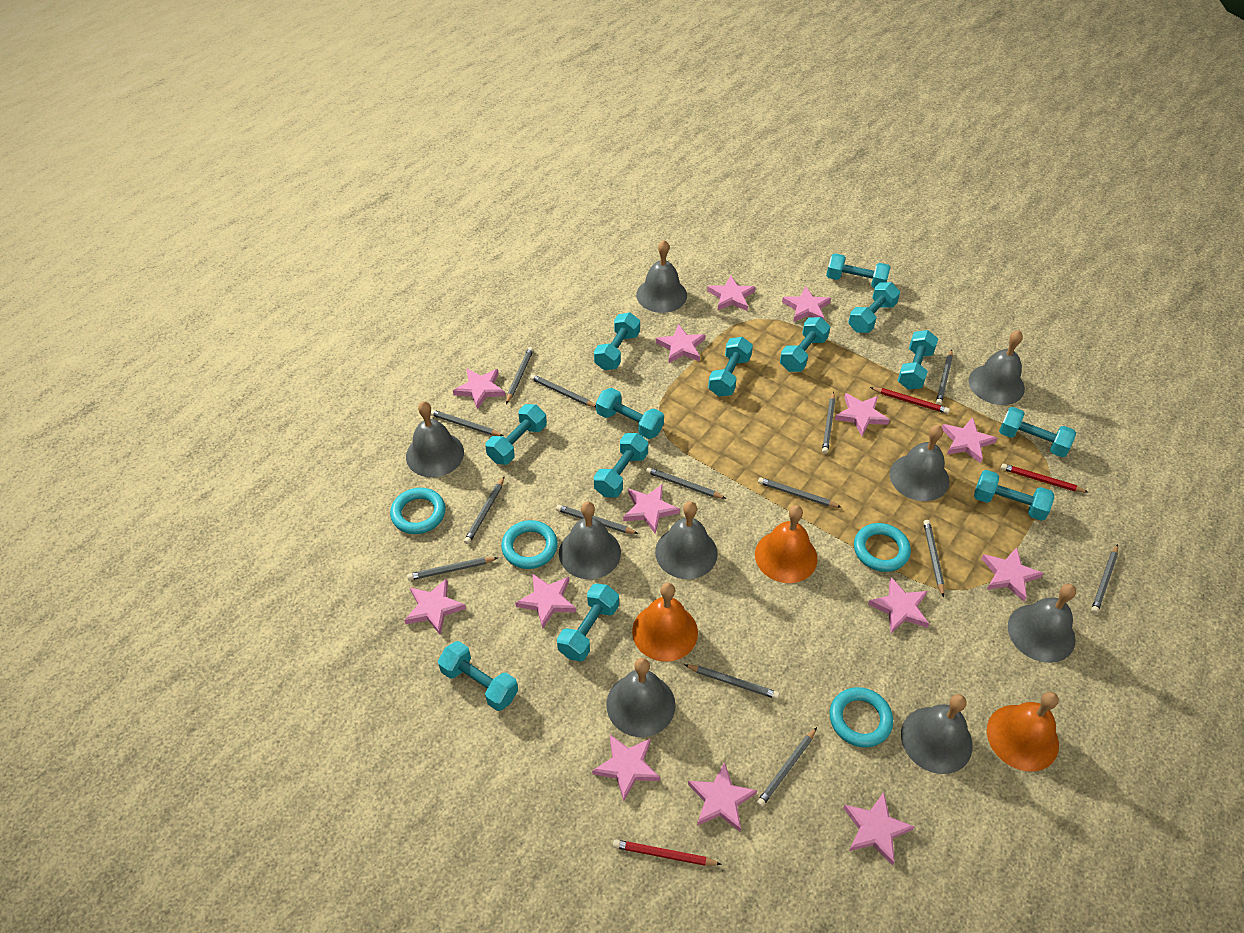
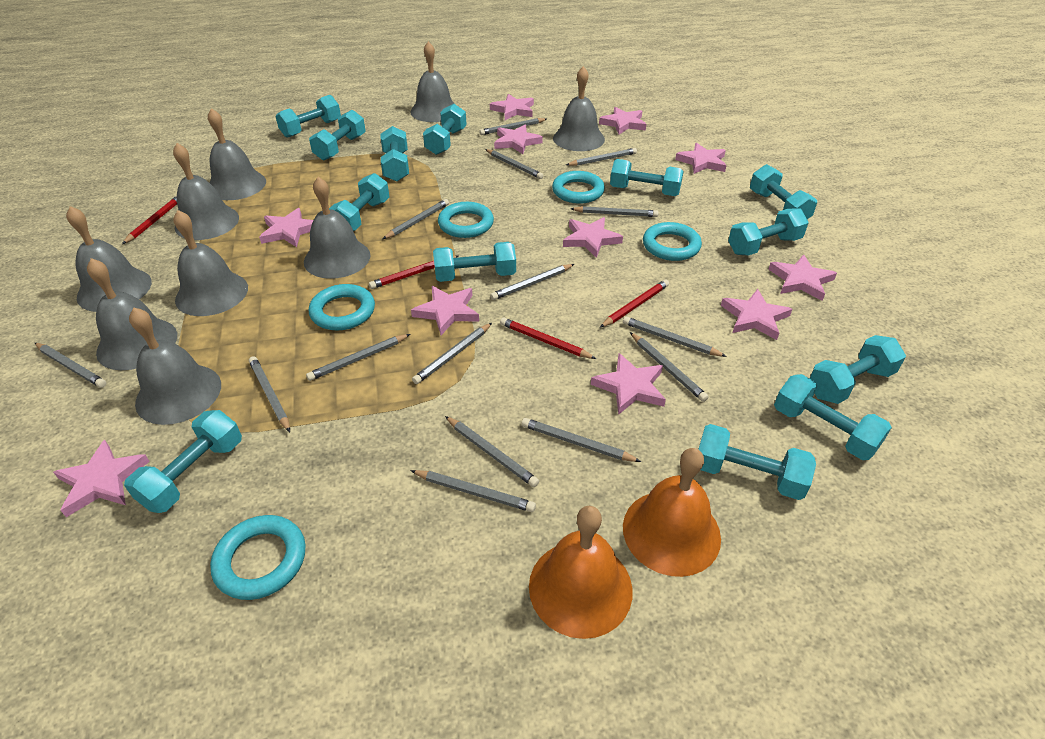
grey pencil: 14 -> 15
orange bell: 3 -> 2
pink star: 14 -> 11
red pencil: 3 -> 4
turquoise ring: 4 -> 5

